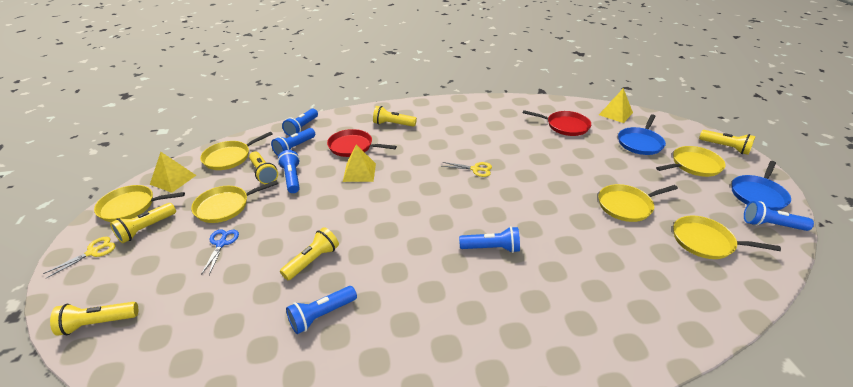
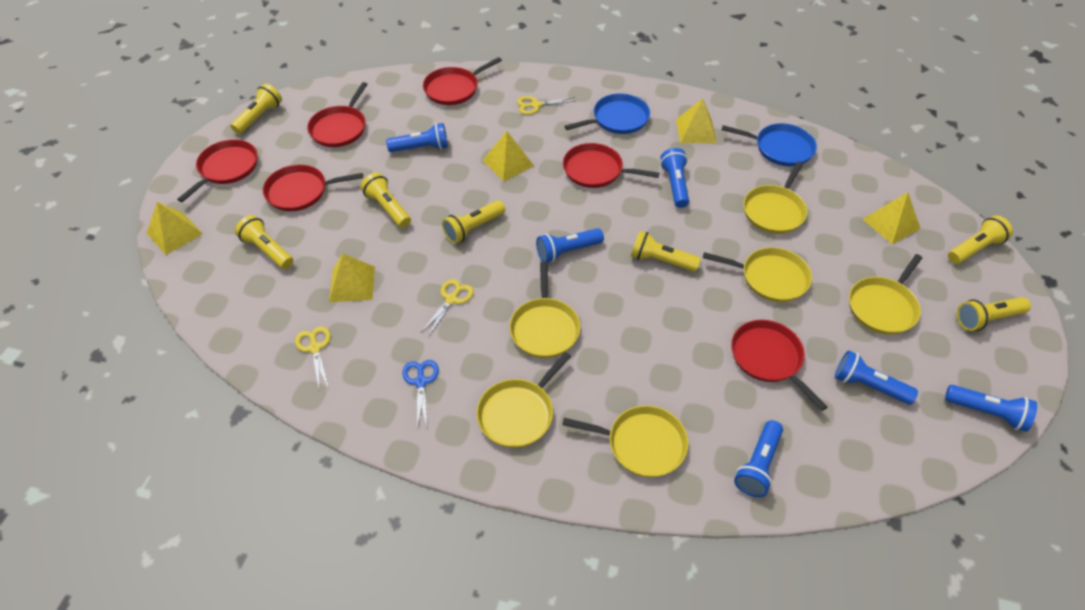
red pan: 2 -> 6
yellow flashlight: 6 -> 7
yellow pyramid: 3 -> 5
yellow scissors: 2 -> 3

